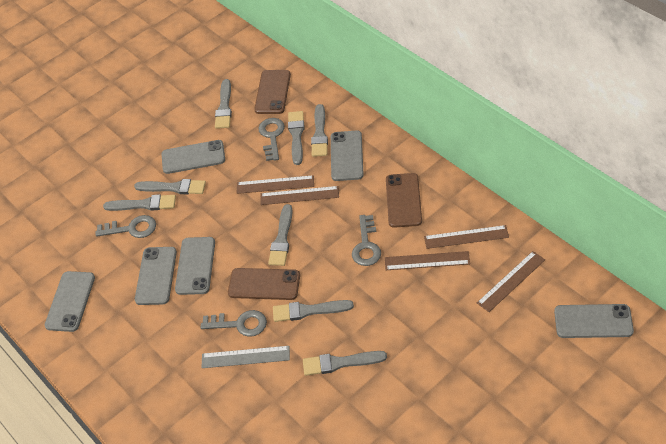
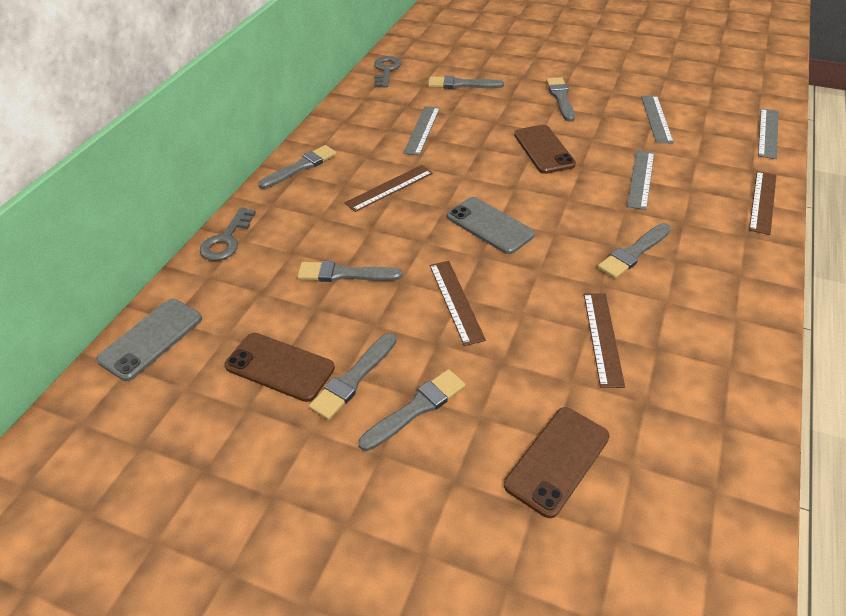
brown ruler: 5 -> 4
grey brush: 8 -> 7
grey key: 4 -> 2
grey phone: 6 -> 2
grey ruler: 1 -> 4

